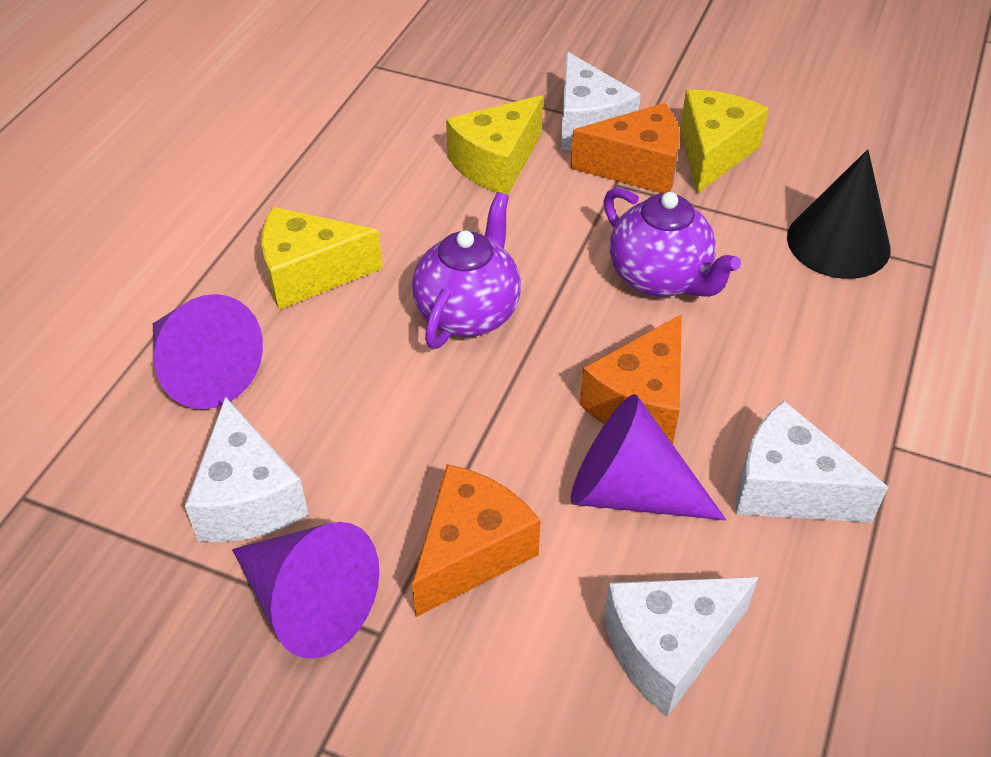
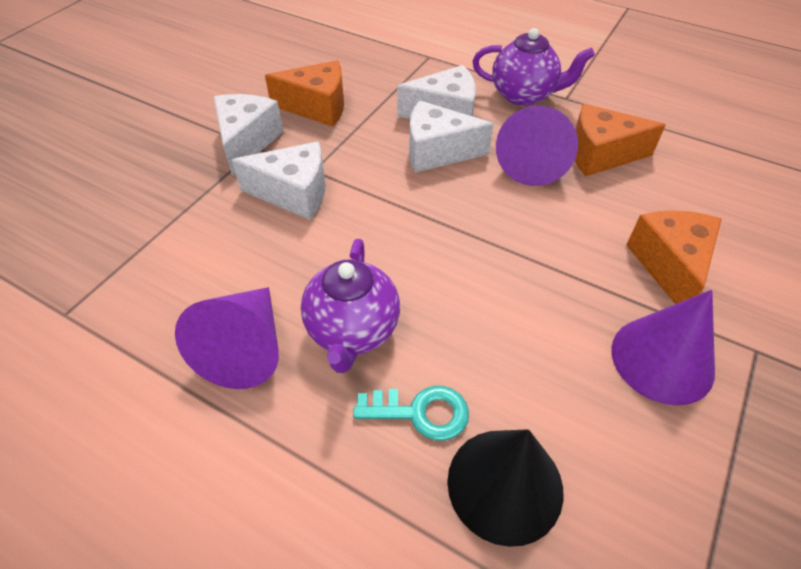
turquoise key: 0 -> 1
yellow cheese: 3 -> 0

